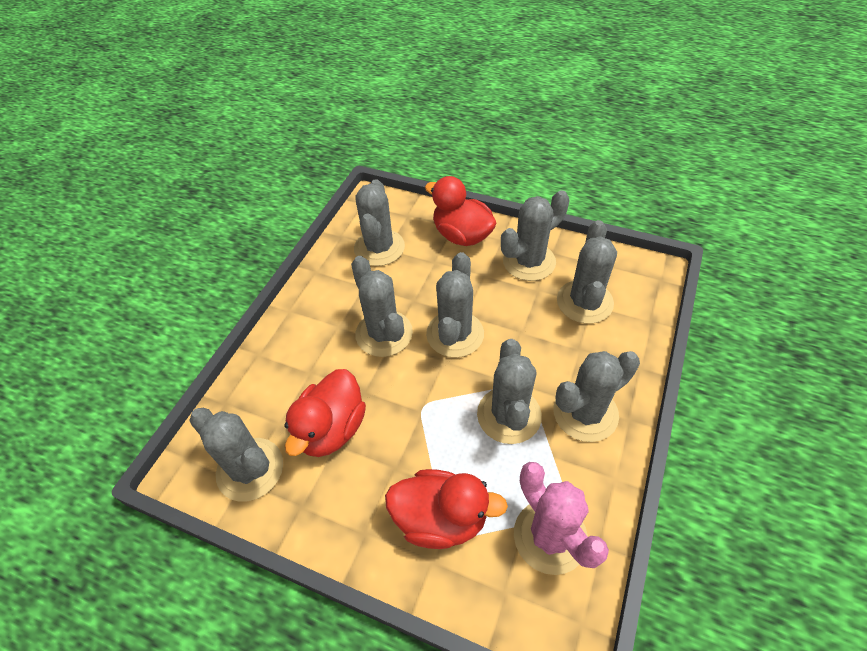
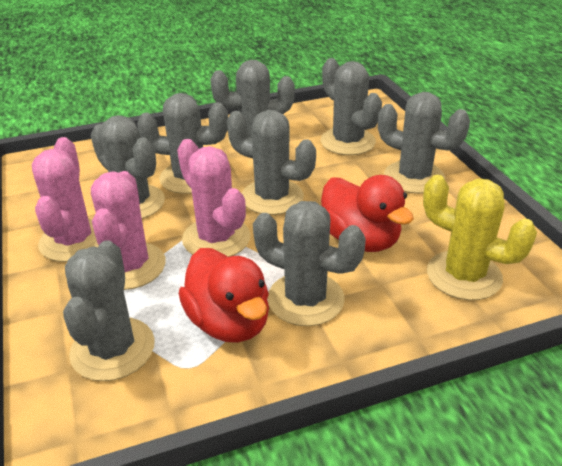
pink cactus: 1 -> 3
red duck: 3 -> 2
yellow cactus: 0 -> 1

